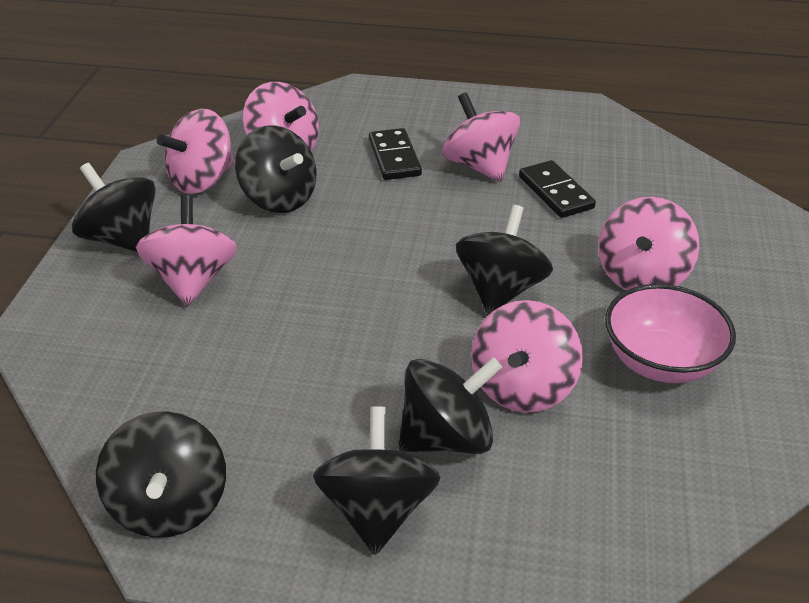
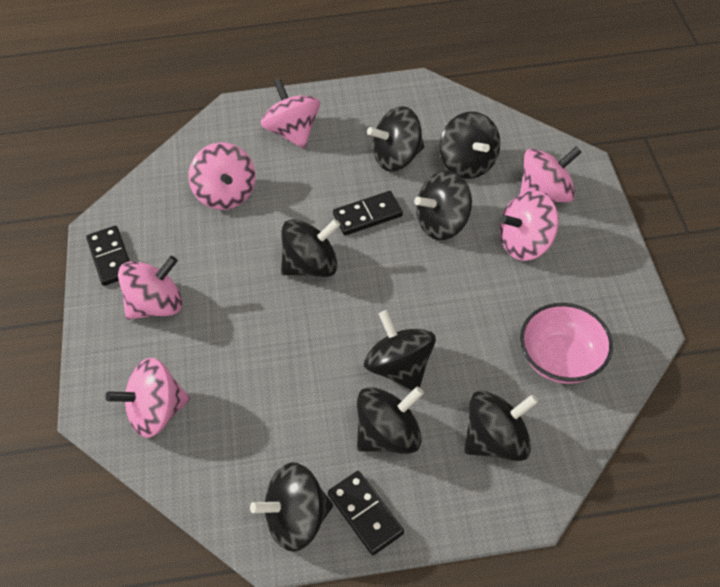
black domino: 2 -> 3
black spinning top: 6 -> 8

